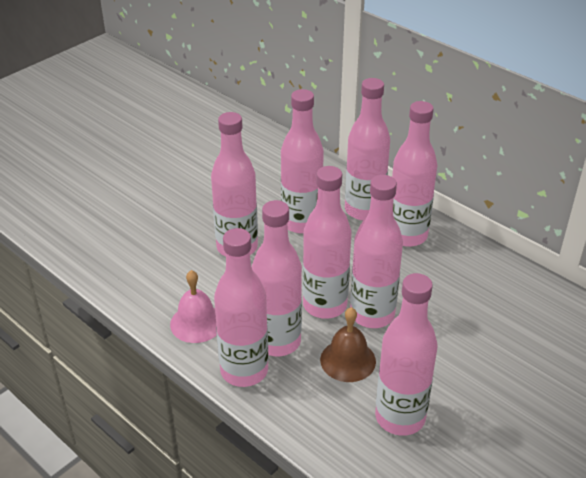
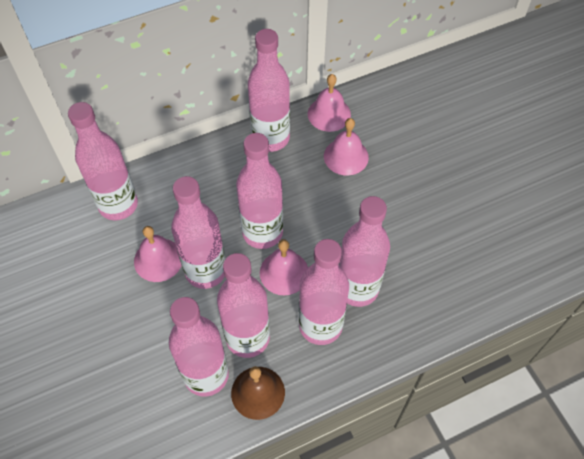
pink bell: 1 -> 4
pink bottle: 9 -> 8

